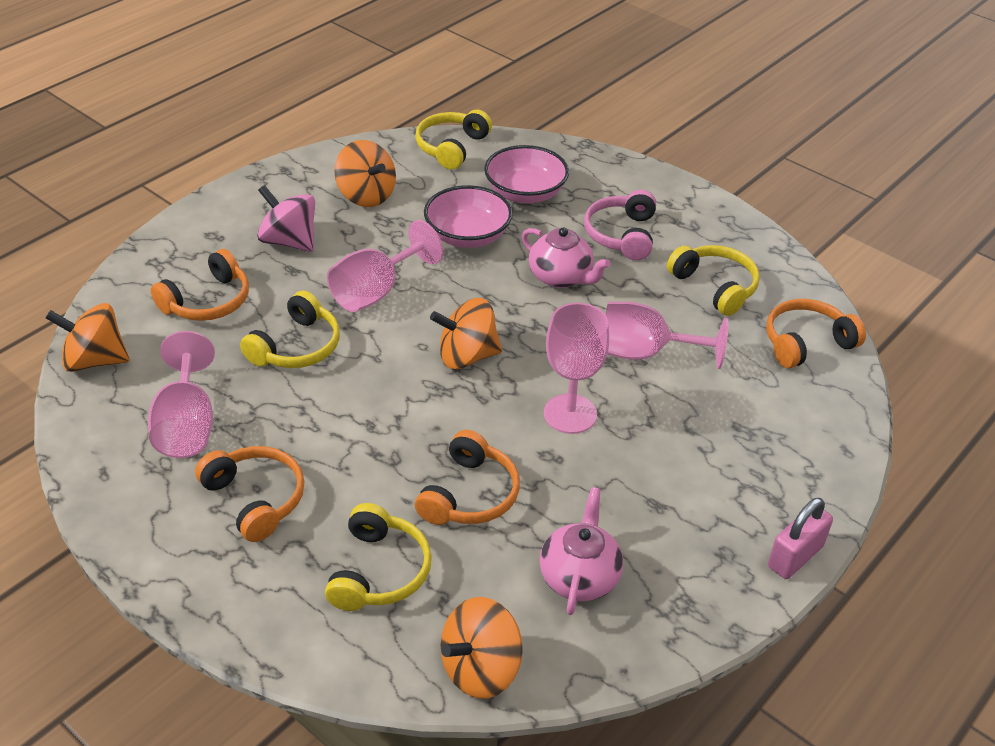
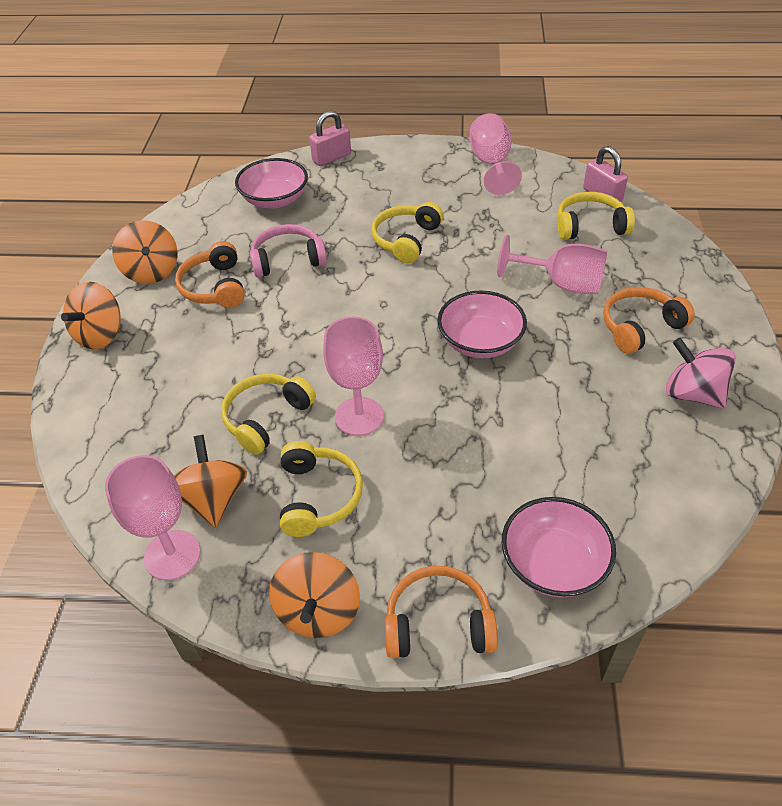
orange headphones: 4 -> 3
pink bowl: 2 -> 3
pink padlock: 1 -> 2
pink teapot: 2 -> 0

